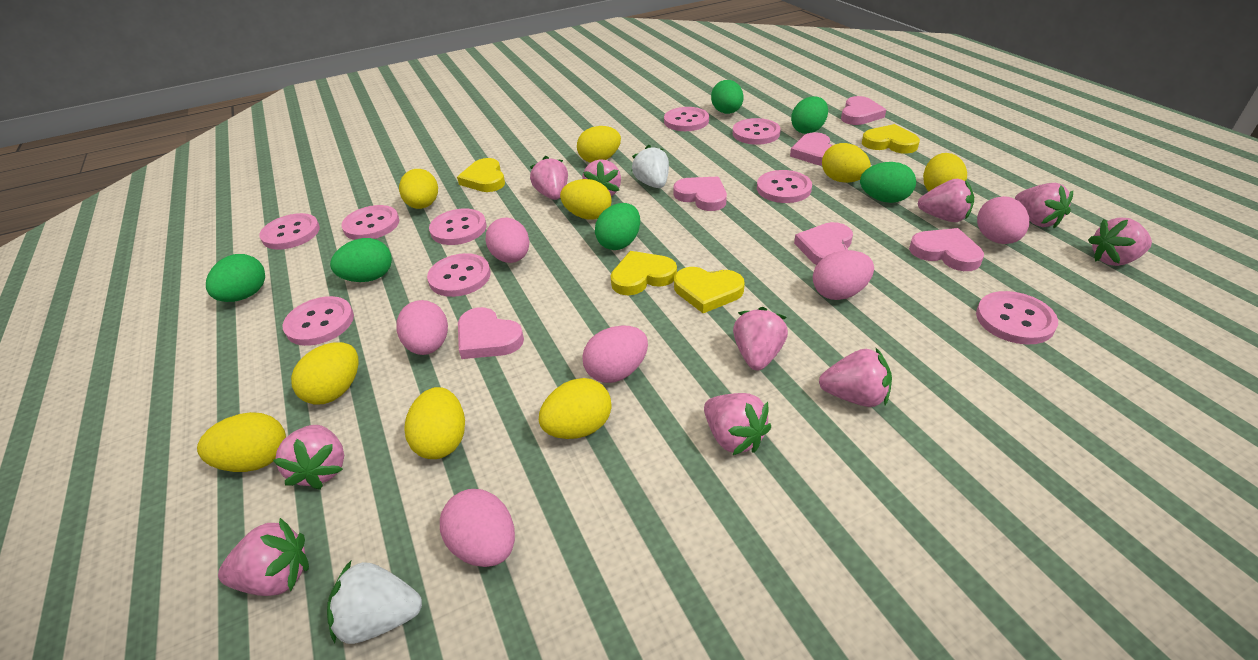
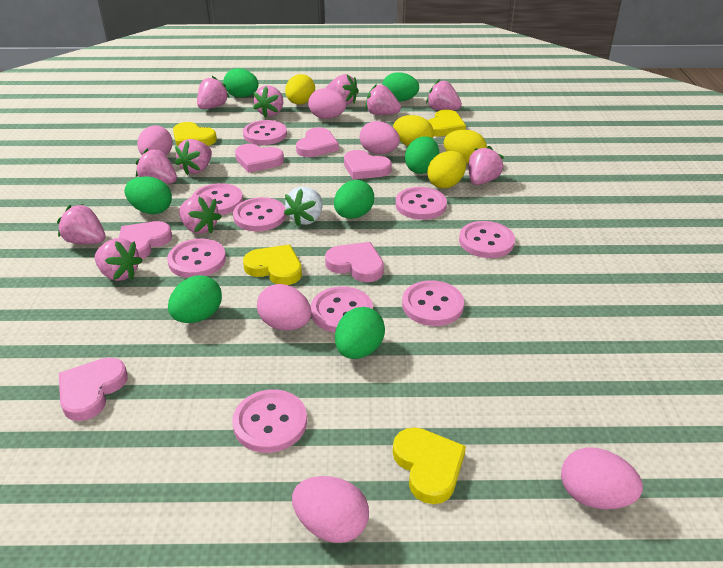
green egg: 6 -> 7
pink strawberry: 10 -> 11
white strawberry: 2 -> 1
yellow egg: 9 -> 4

